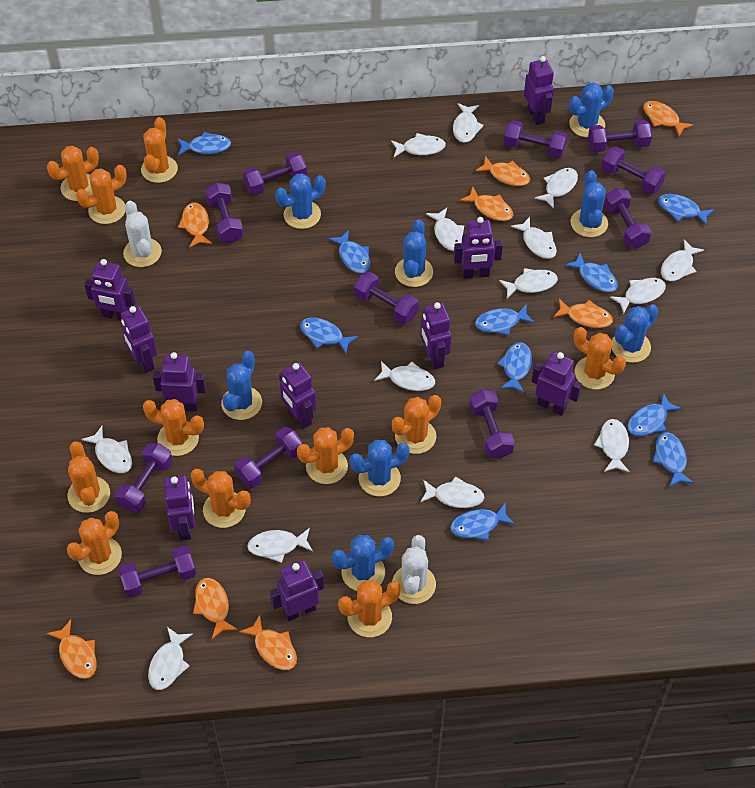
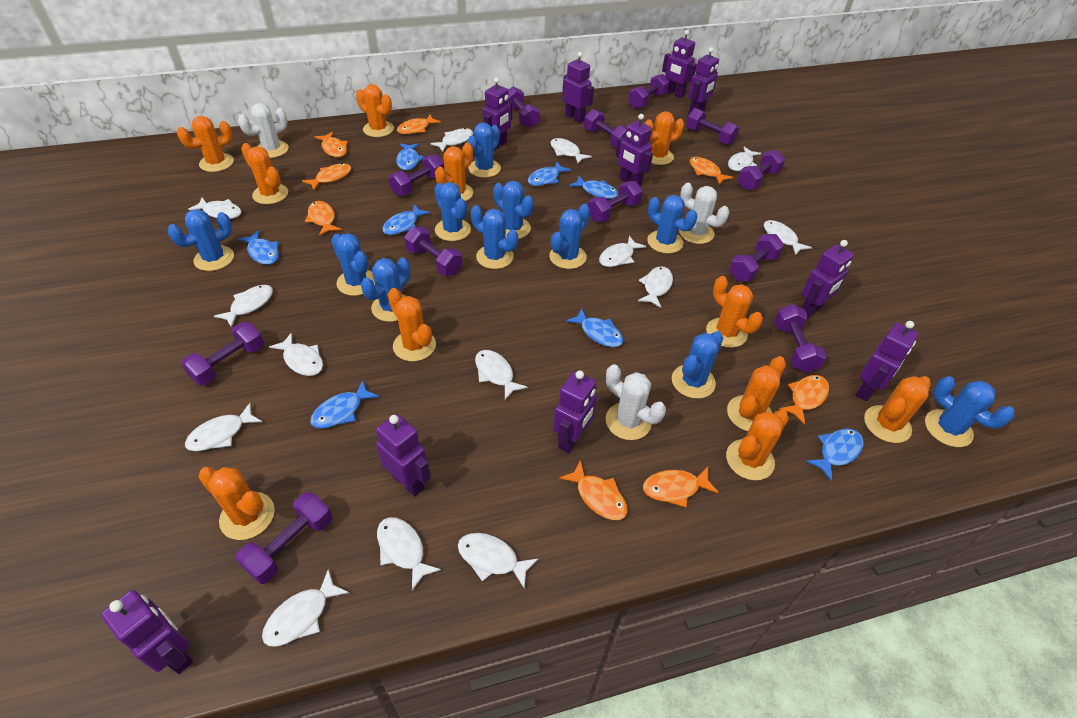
blue cactus: 8 -> 11
blue fish: 10 -> 8
purple dumbbell: 11 -> 12
white cactus: 2 -> 3

